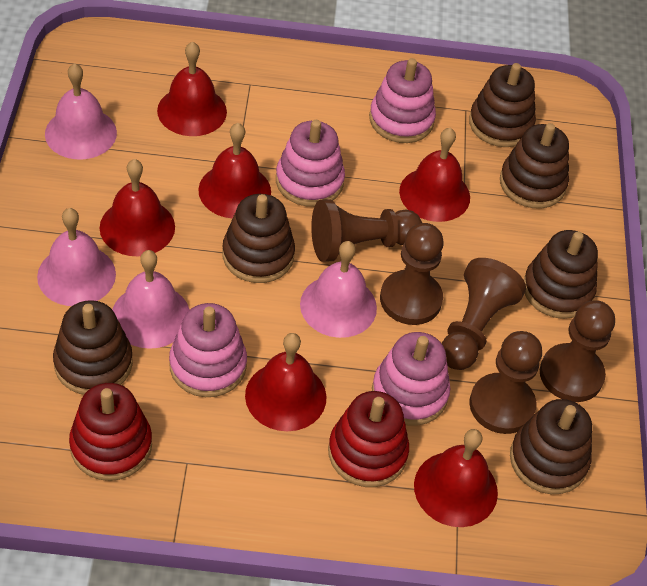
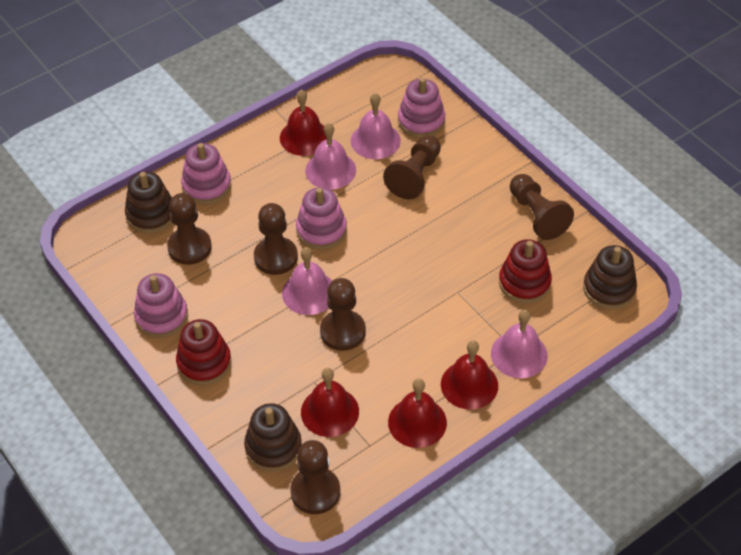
brown pawn: 5 -> 6
brown stacking toy: 6 -> 3
red bell: 6 -> 4

